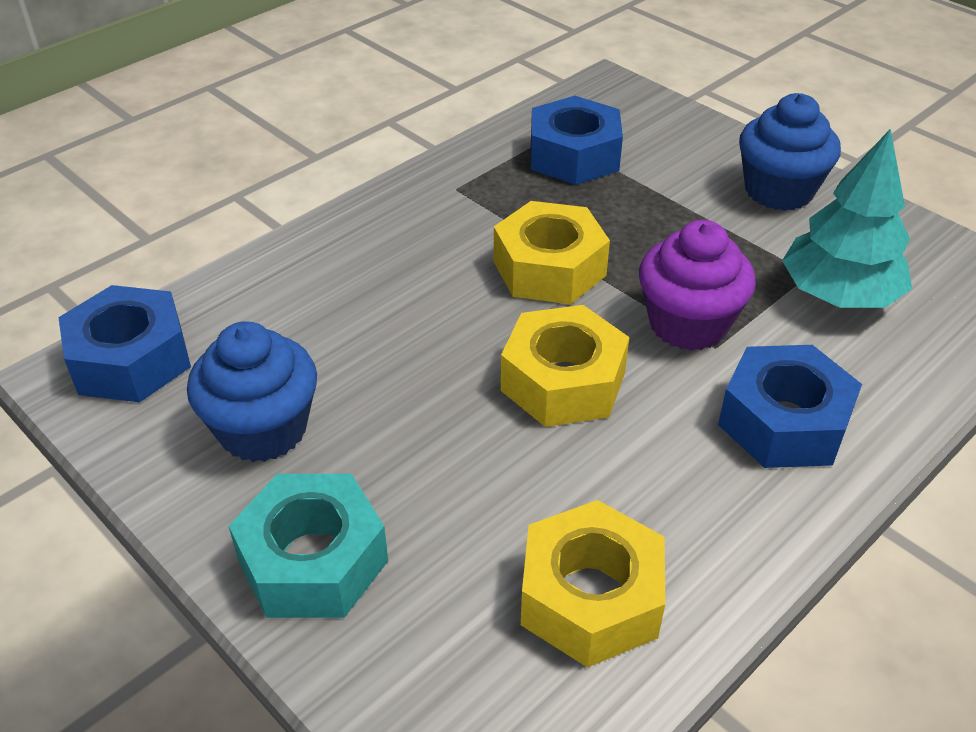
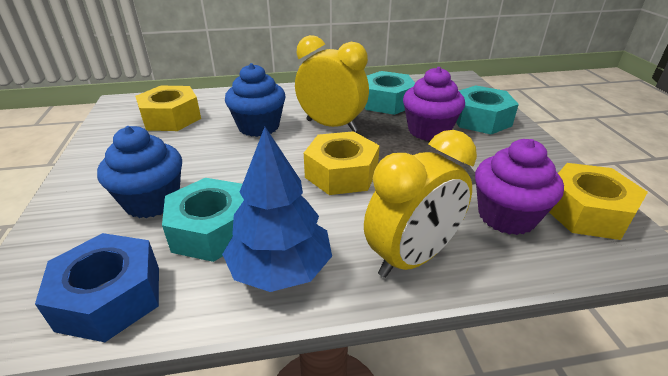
blue nut: 3 -> 1
blue tree: 0 -> 1
purple cupcake: 1 -> 2
turquoise nut: 1 -> 3
turquoise tree: 1 -> 0
yellow clock: 0 -> 2

